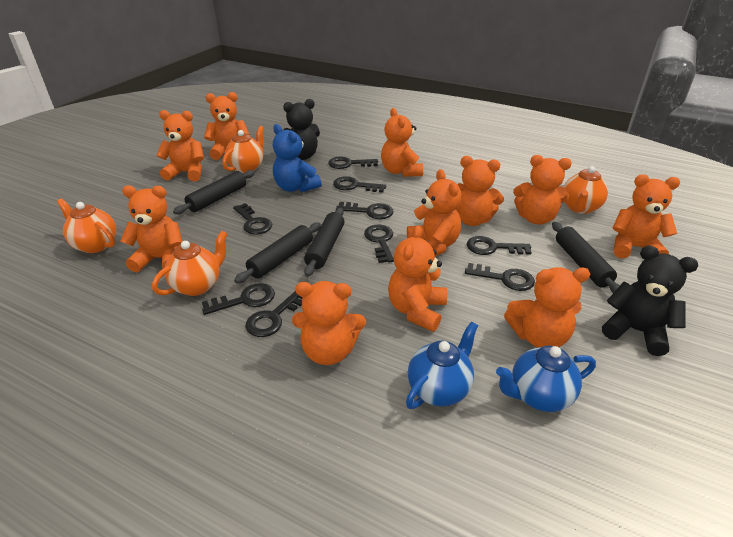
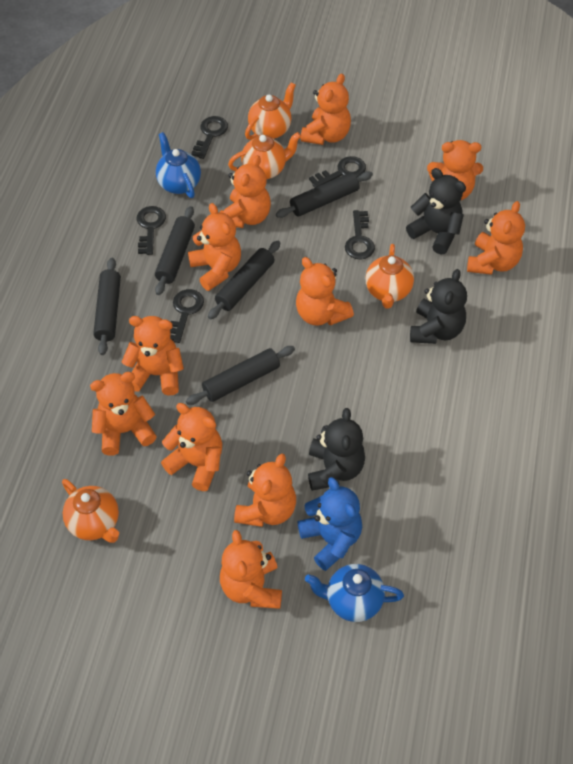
black key: 9 -> 5
black rolling pin: 4 -> 5
black teddy bear: 2 -> 3

